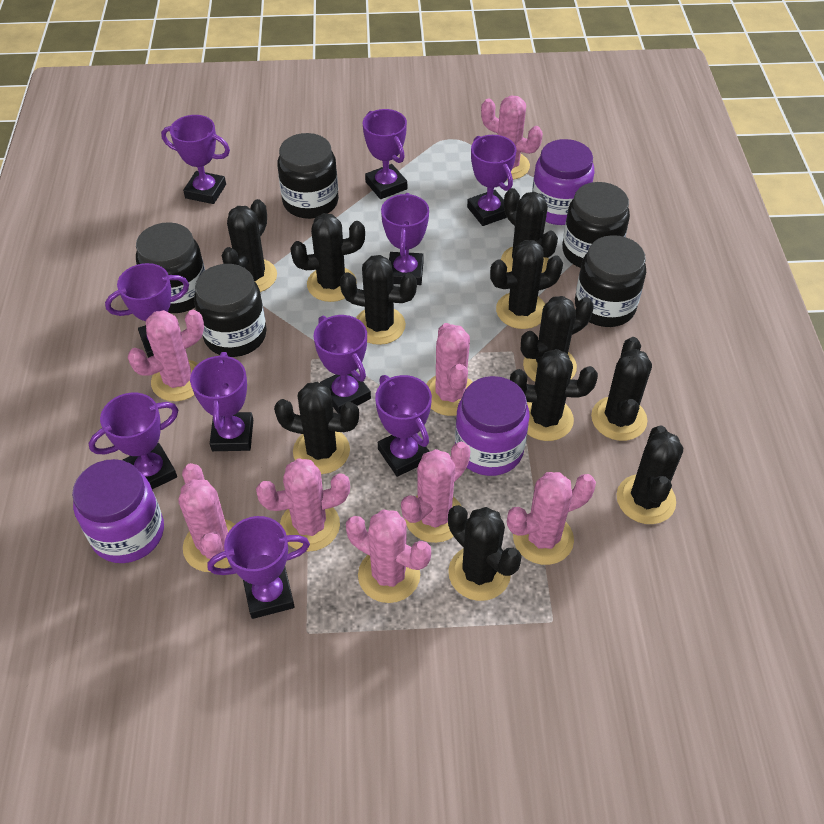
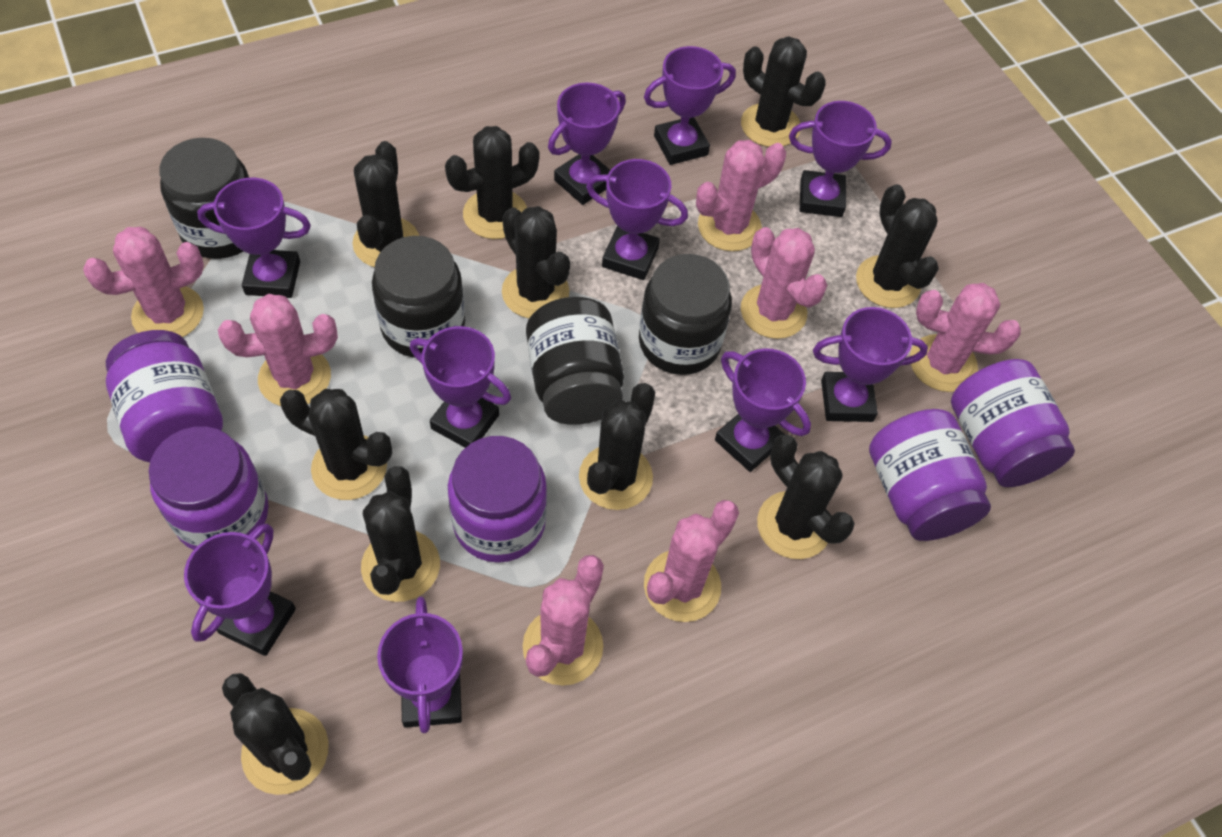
black cactus: 11 -> 10
black jar: 5 -> 4
pink cactus: 8 -> 7
purple jar: 3 -> 5

